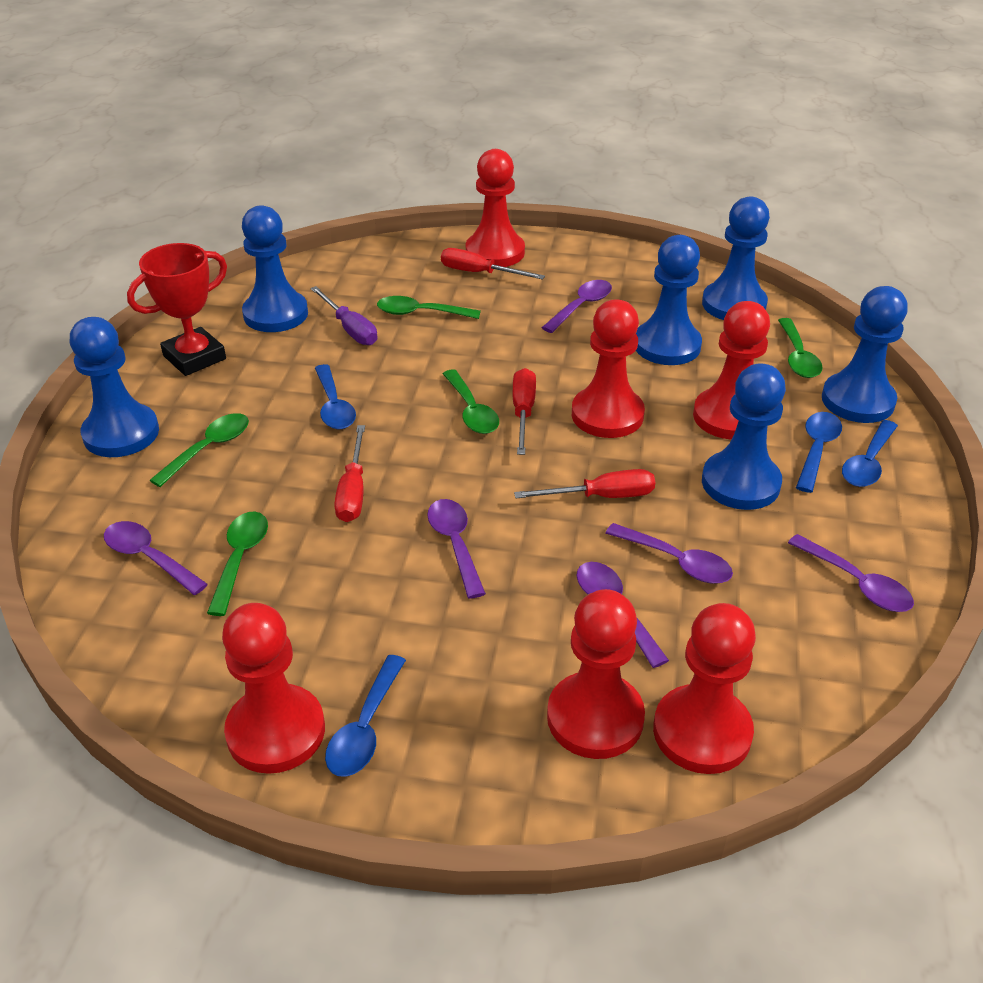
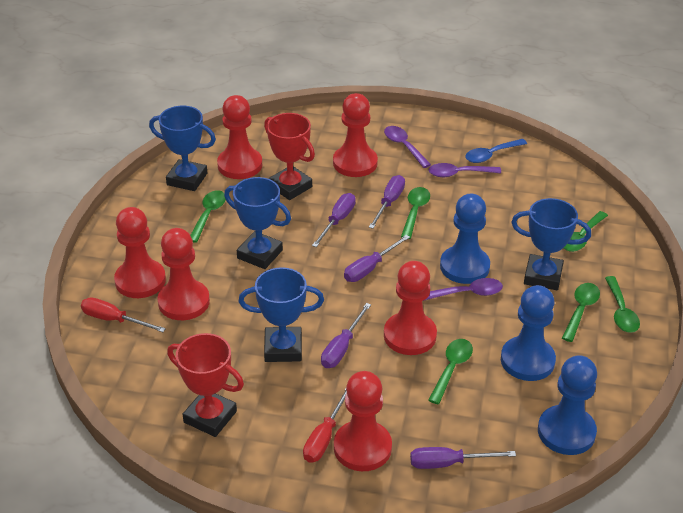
blue pawn: 6 -> 3
blue spoon: 4 -> 1
blue trophy: 0 -> 4
green spoon: 5 -> 6
purple screwdriver: 1 -> 5
purple spoon: 6 -> 3
red screwdriver: 4 -> 2
red trophy: 1 -> 2

